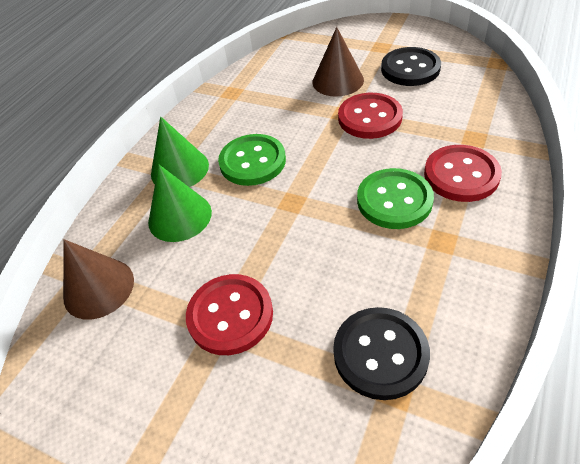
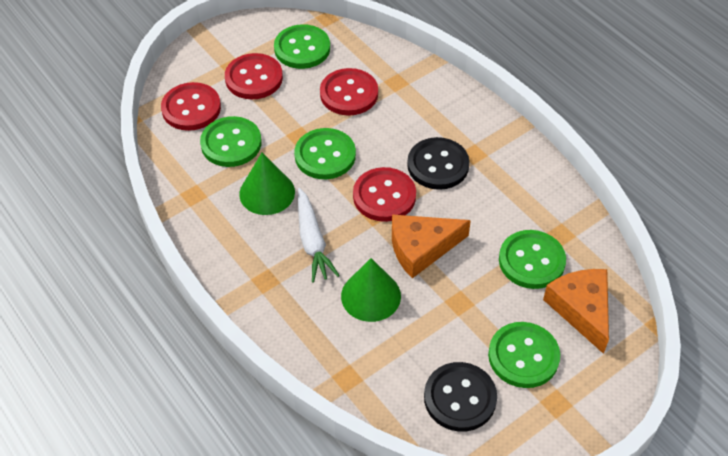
brown cone: 2 -> 0
green button: 2 -> 5
orange cheese: 0 -> 2
red button: 3 -> 4
white carrot: 0 -> 1

